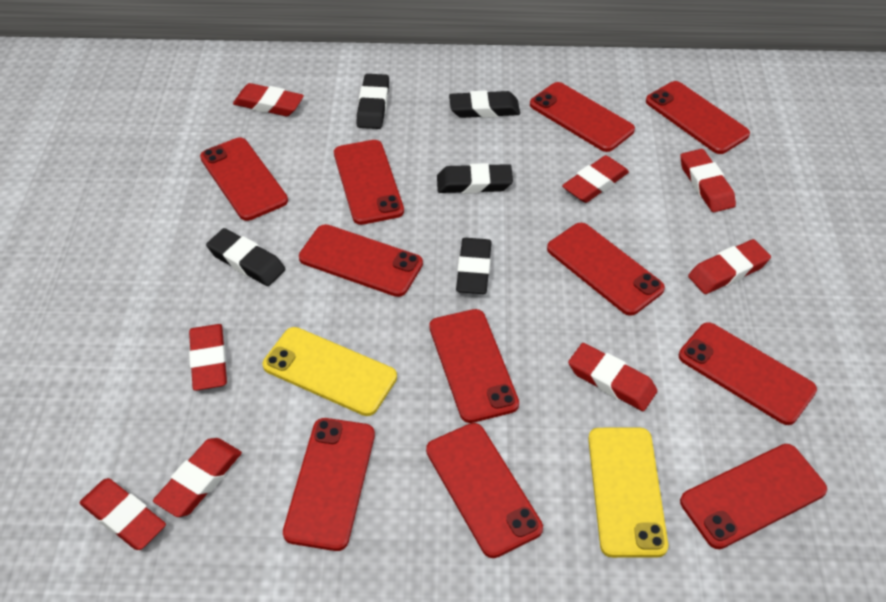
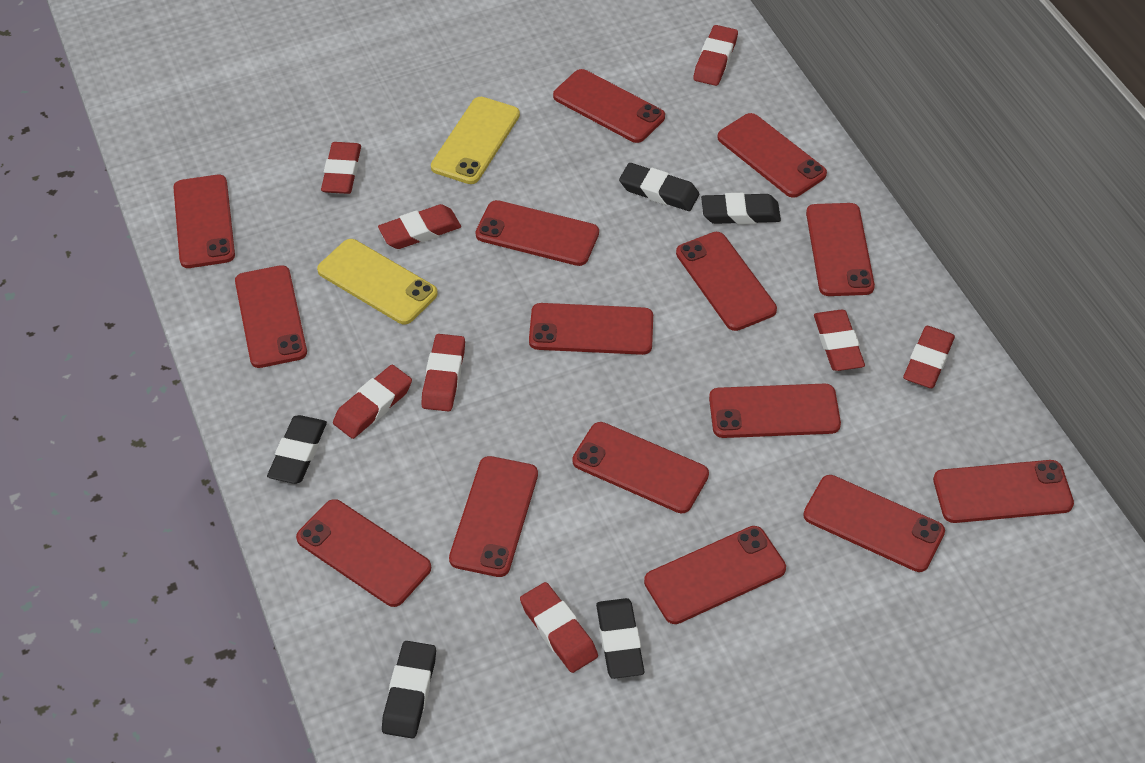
red phone: 11 -> 15

